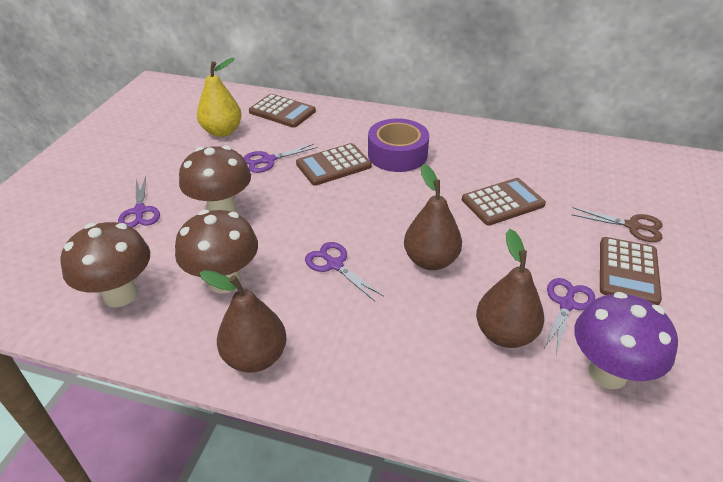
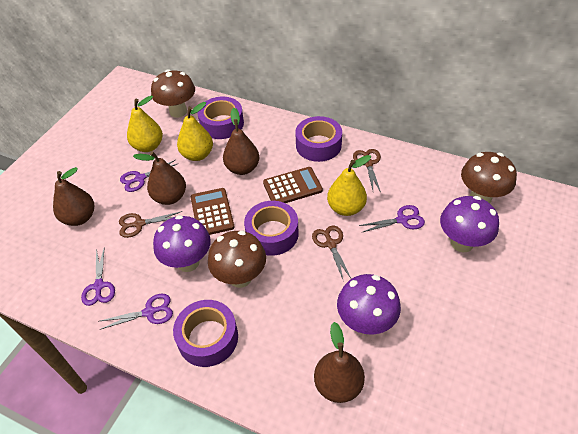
brown calculator: 4 -> 2
brown pear: 3 -> 4
brown scissors: 1 -> 3
purple mushroom: 1 -> 3
purple tape: 1 -> 4
yellow pear: 1 -> 3

